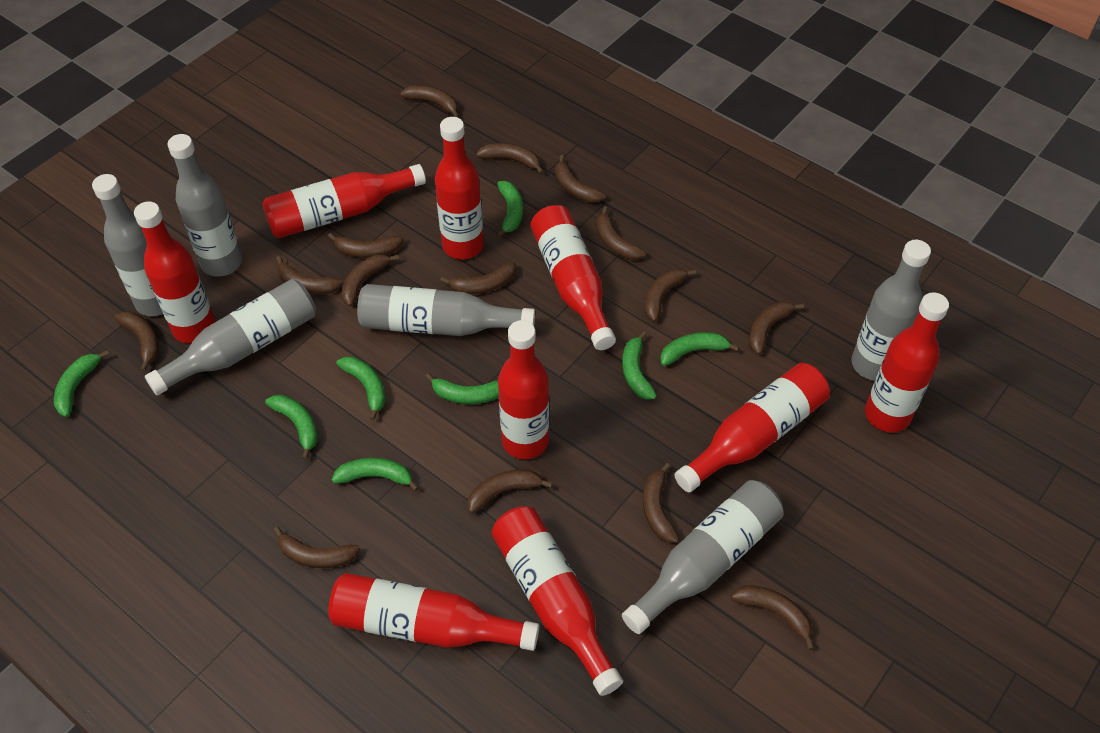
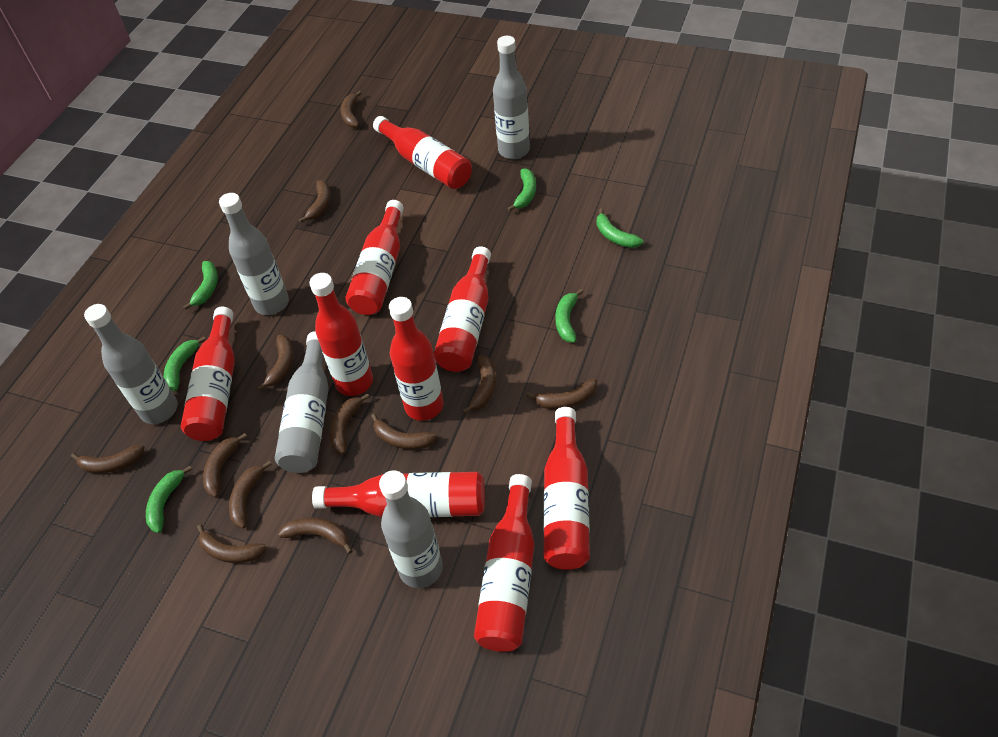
brown banana: 15 -> 12
green banana: 8 -> 6
grey bottle: 6 -> 5

